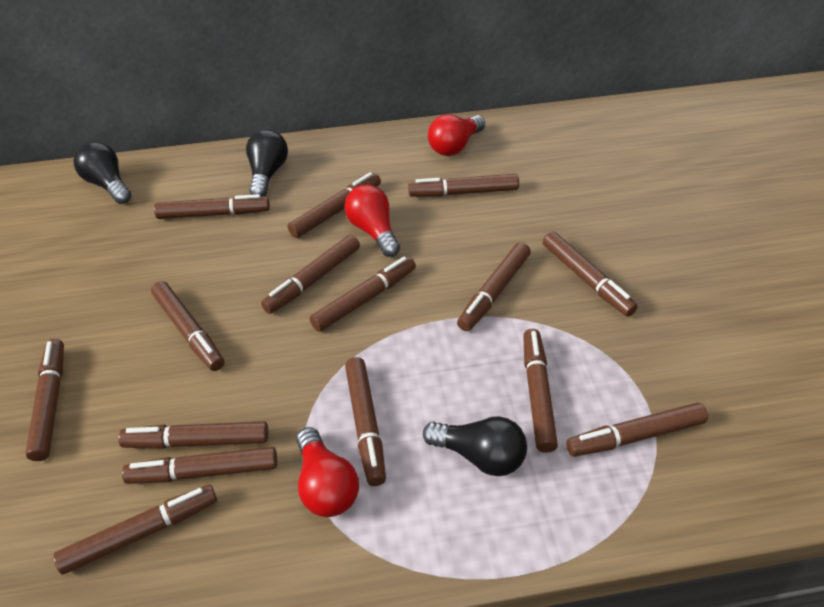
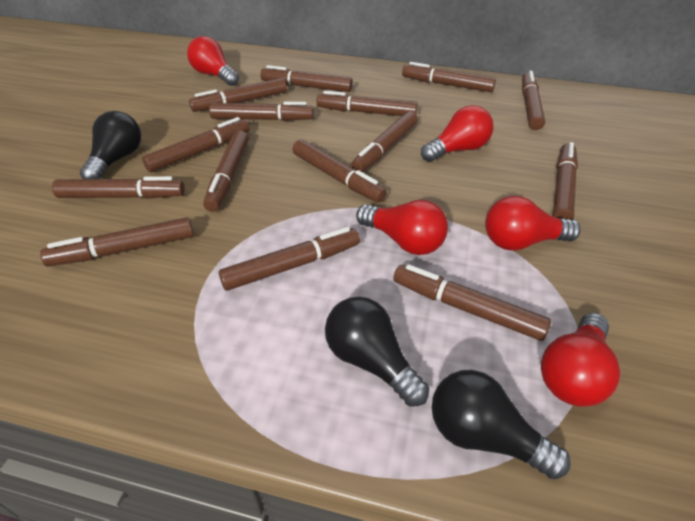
red light bulb: 3 -> 5

